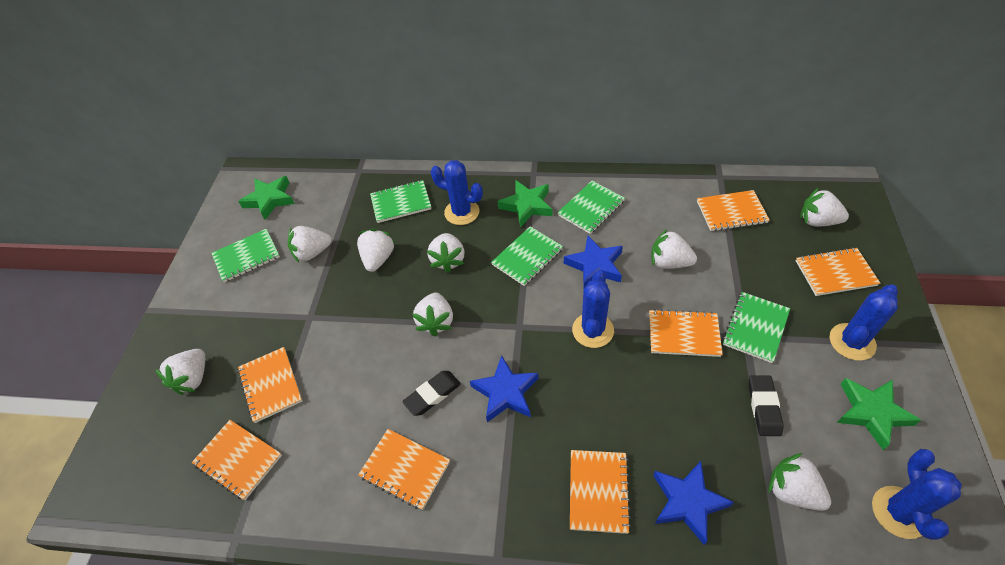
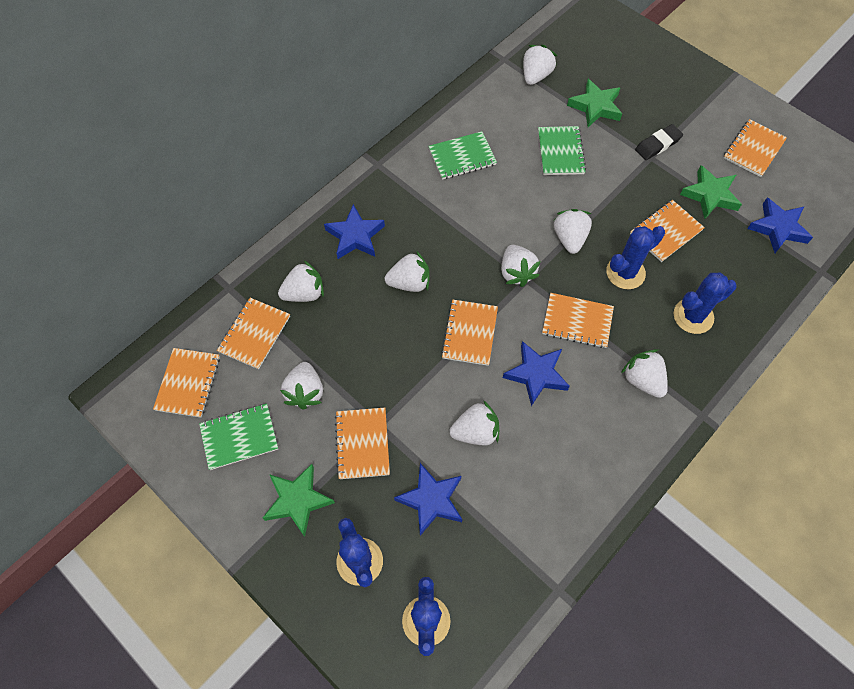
black eraser: 2 -> 1
blue star: 3 -> 4
green notebook: 5 -> 3

